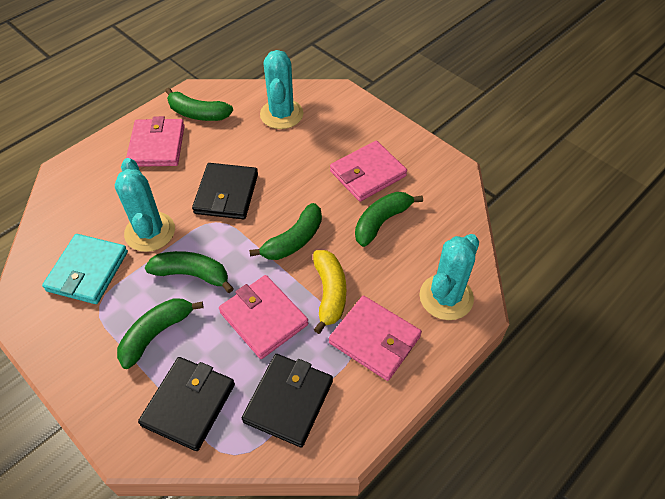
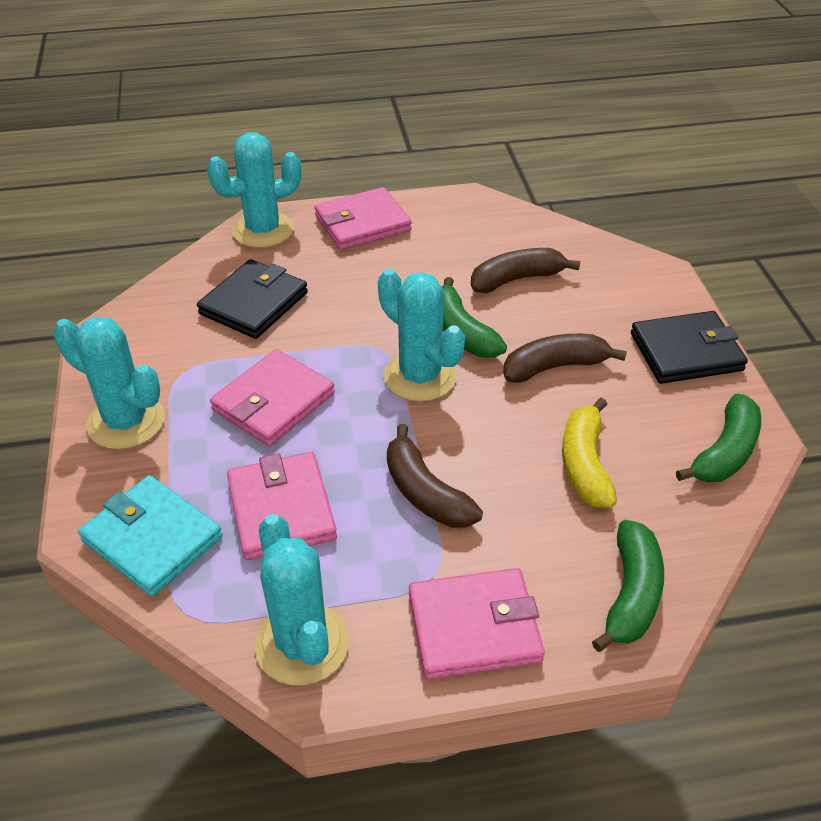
black wallet: 3 -> 2
brown banana: 0 -> 3
green banana: 5 -> 3
turquoise cactus: 3 -> 4

